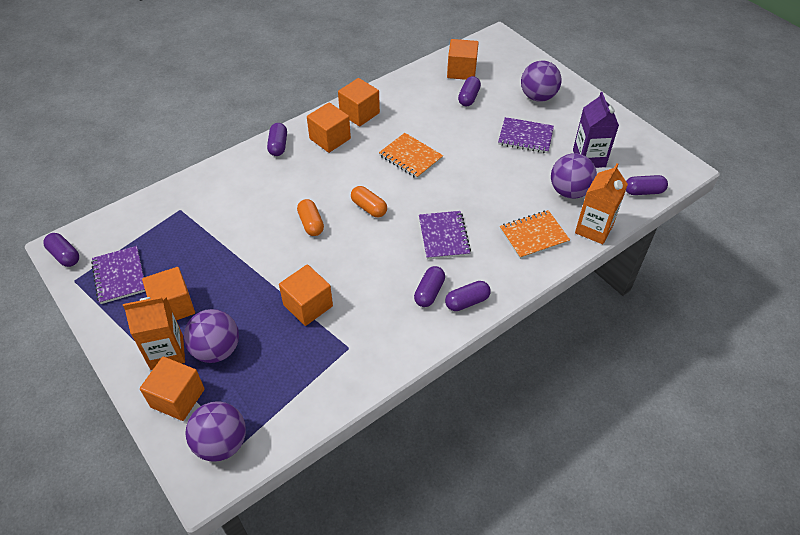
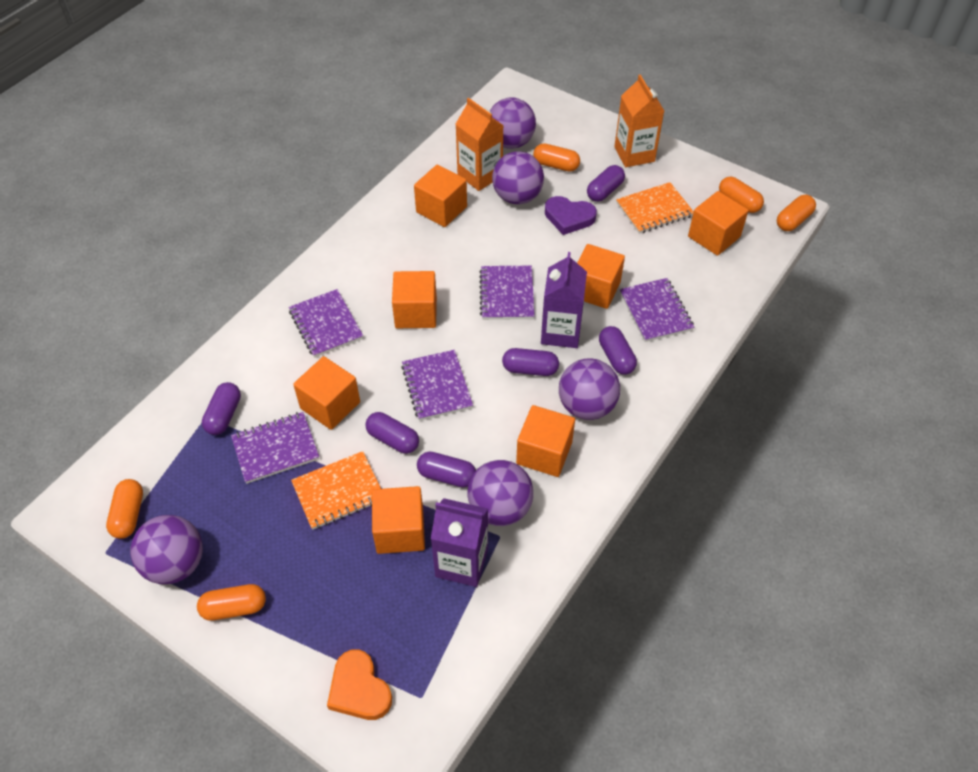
orange capsule: 2 -> 5
orange cube: 6 -> 7
orange heart: 0 -> 1
purple ball: 4 -> 5
purple carton: 1 -> 2
purple heart: 0 -> 1
purple notebook: 3 -> 5

